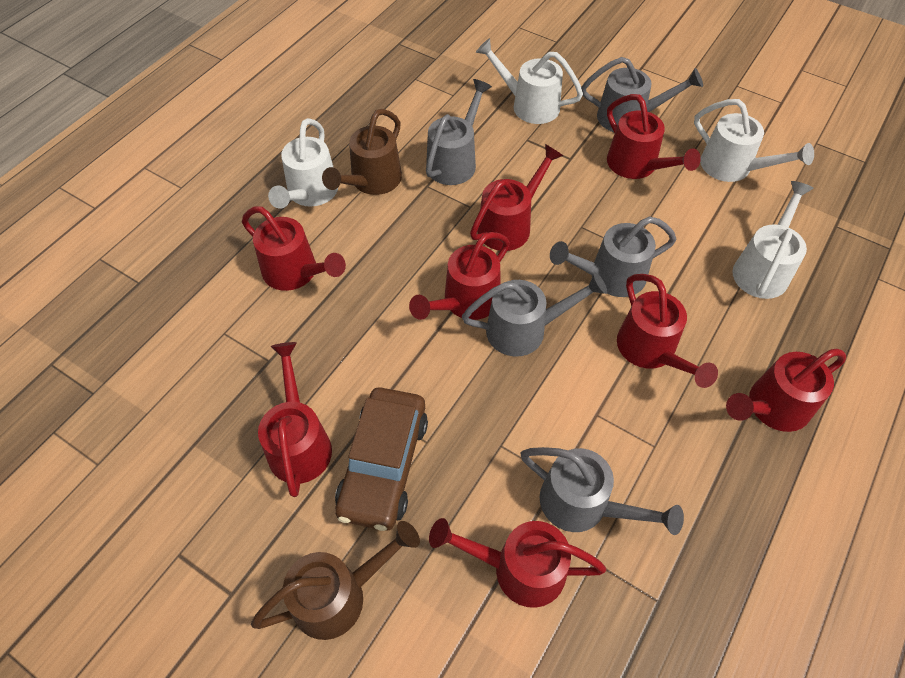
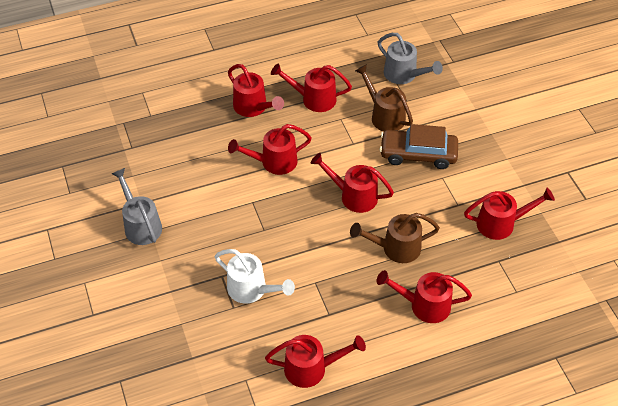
grey watering can: 5 -> 2
red watering can: 8 -> 7
white watering can: 4 -> 1

